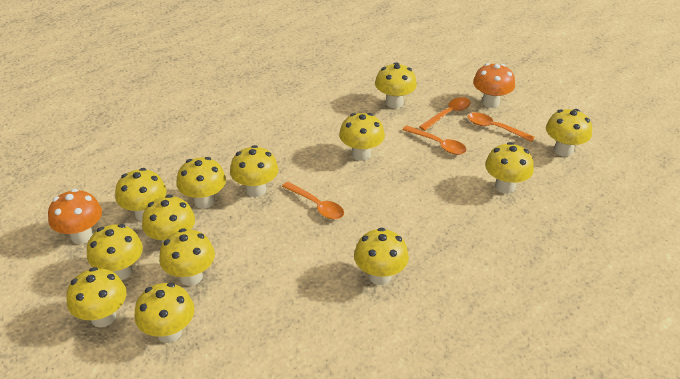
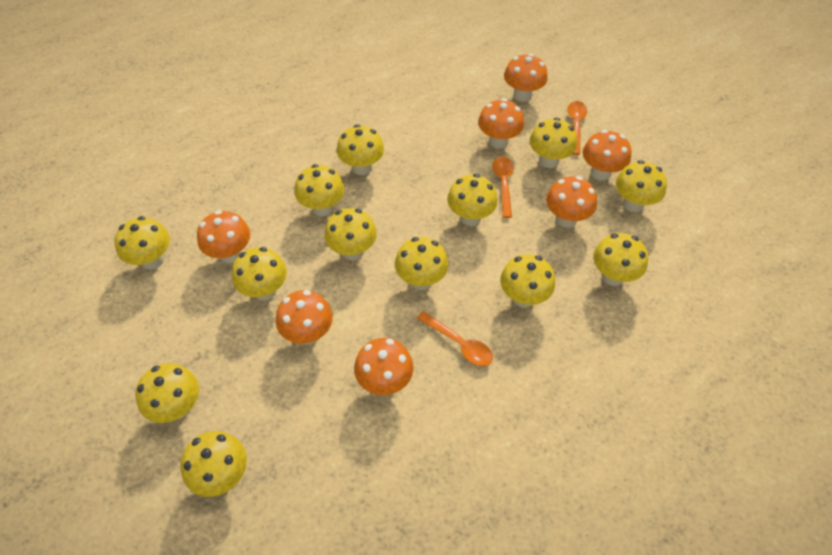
orange mushroom: 2 -> 7
orange spoon: 4 -> 3

